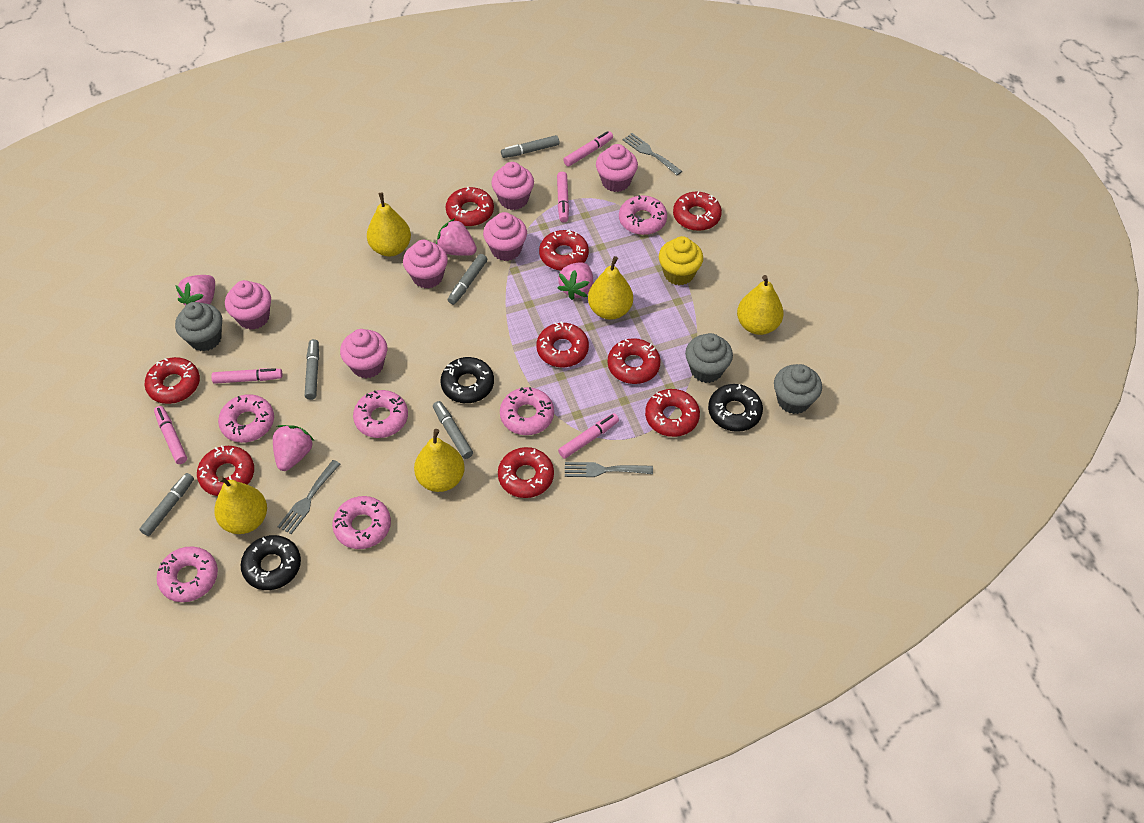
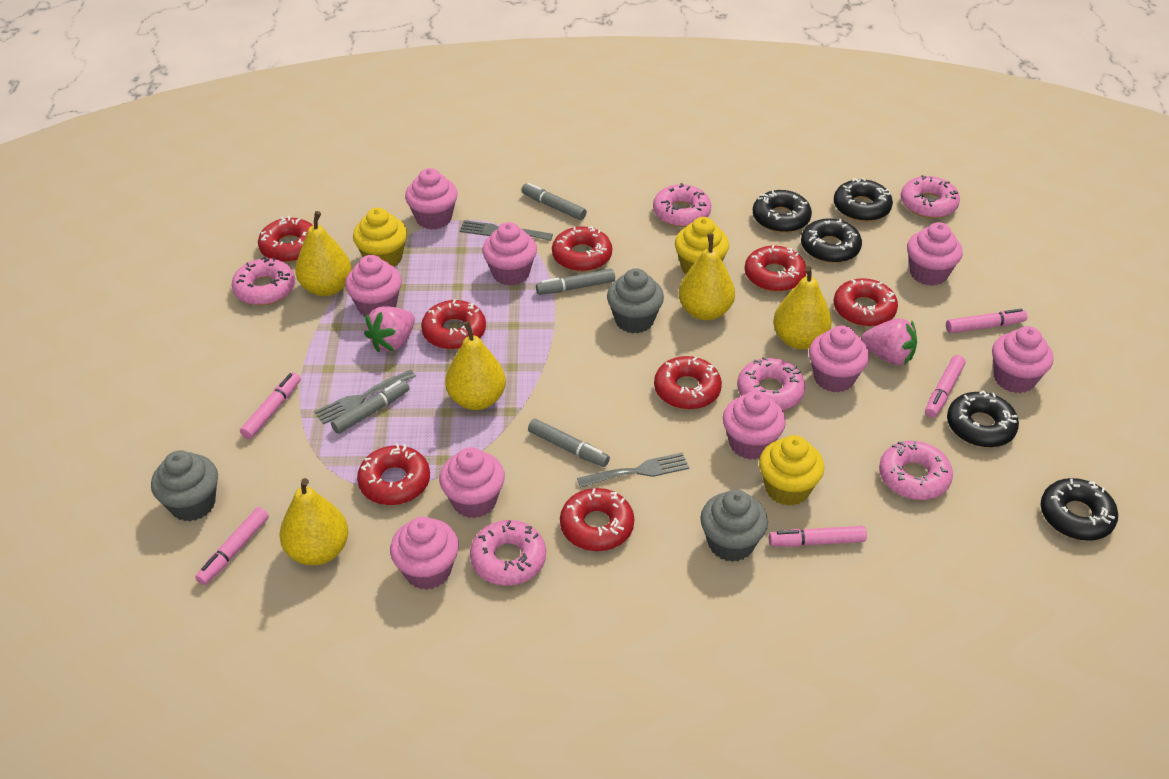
black donut: 3 -> 5
grey marker: 5 -> 4
pink cupcake: 6 -> 9
pink strawberry: 4 -> 2
red donut: 9 -> 8
yellow cupcake: 1 -> 3

